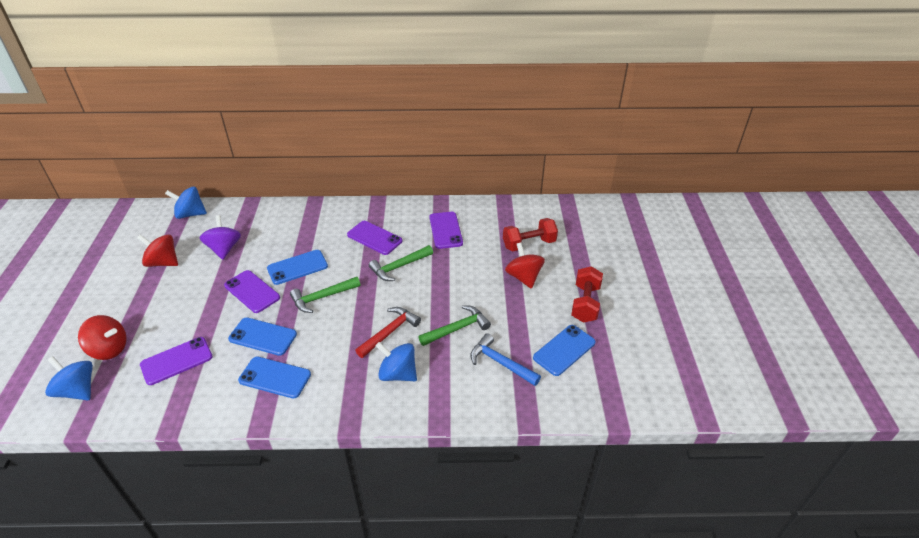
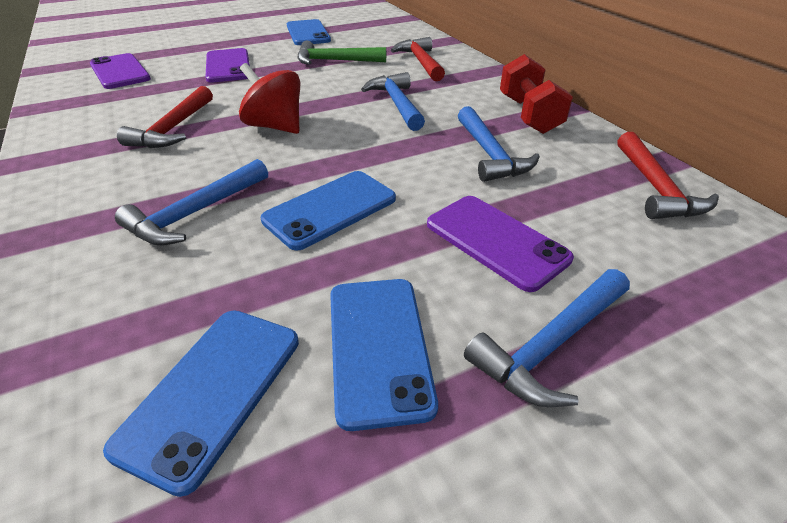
blue hammer: 1 -> 4
blue spinning top: 3 -> 0
green hammer: 3 -> 1
purple phone: 4 -> 3
purple spinning top: 1 -> 0
red dumbbell: 2 -> 1
red hammer: 1 -> 3
red spinning top: 3 -> 1

